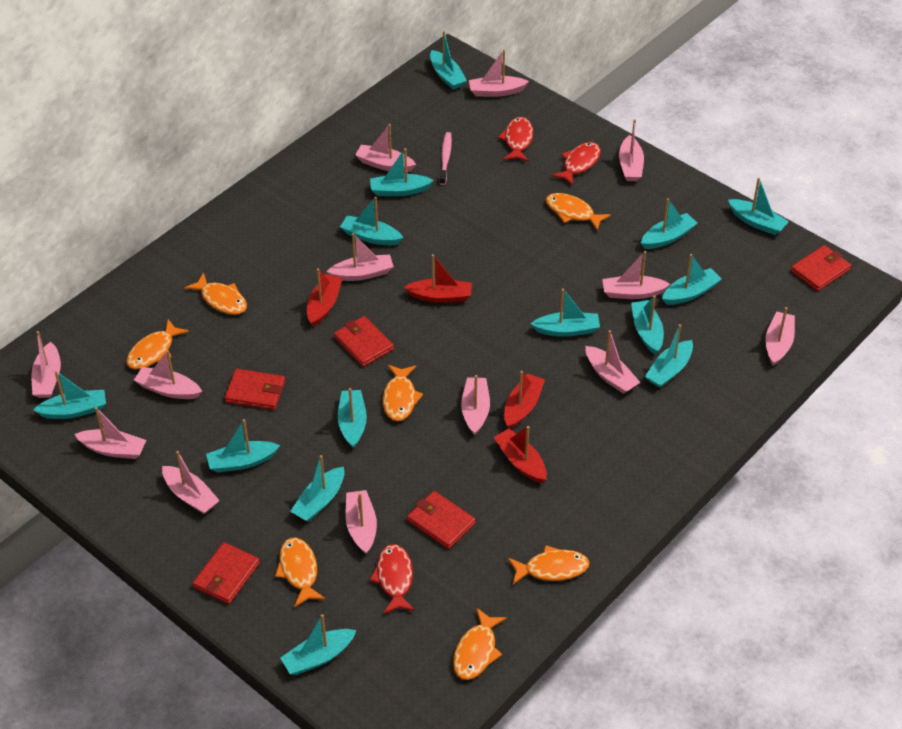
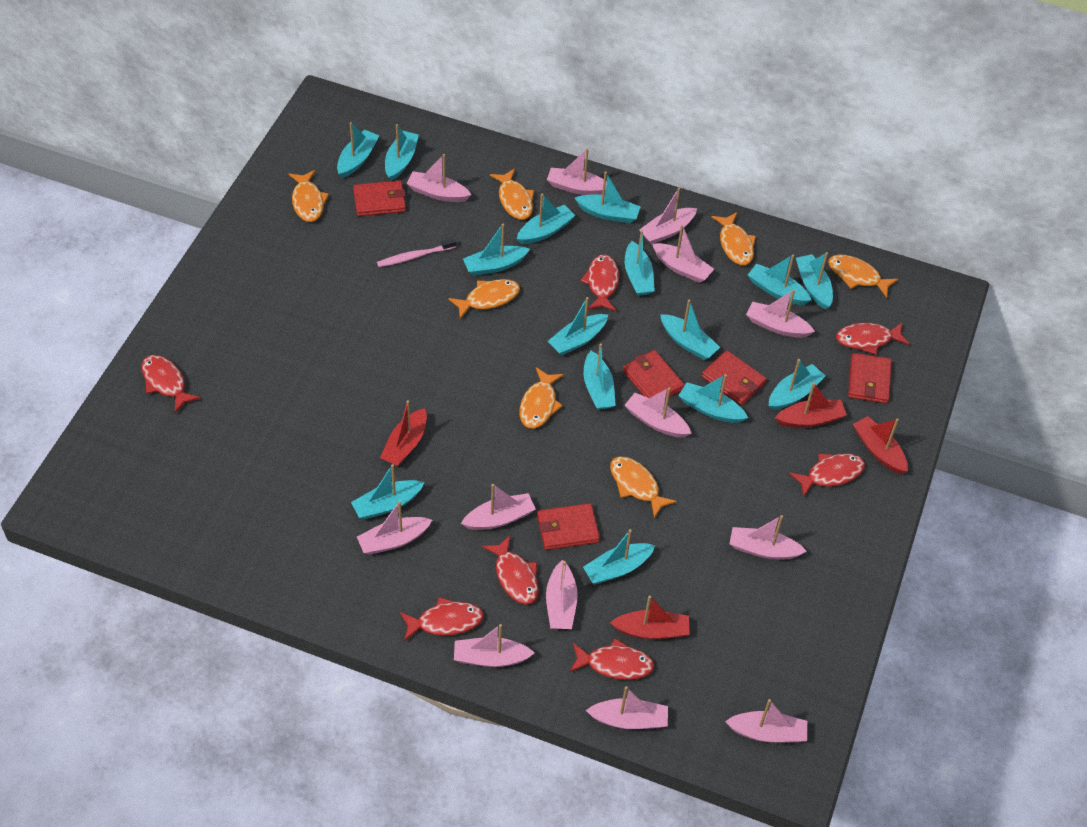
red fish: 3 -> 7
turquoise boat: 14 -> 15

